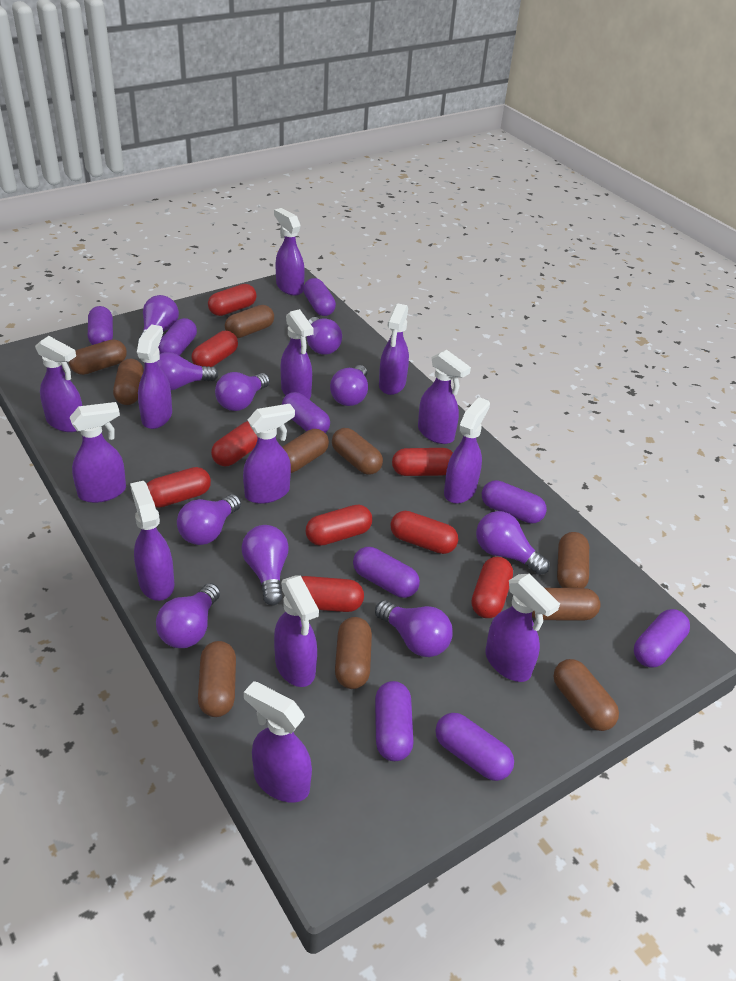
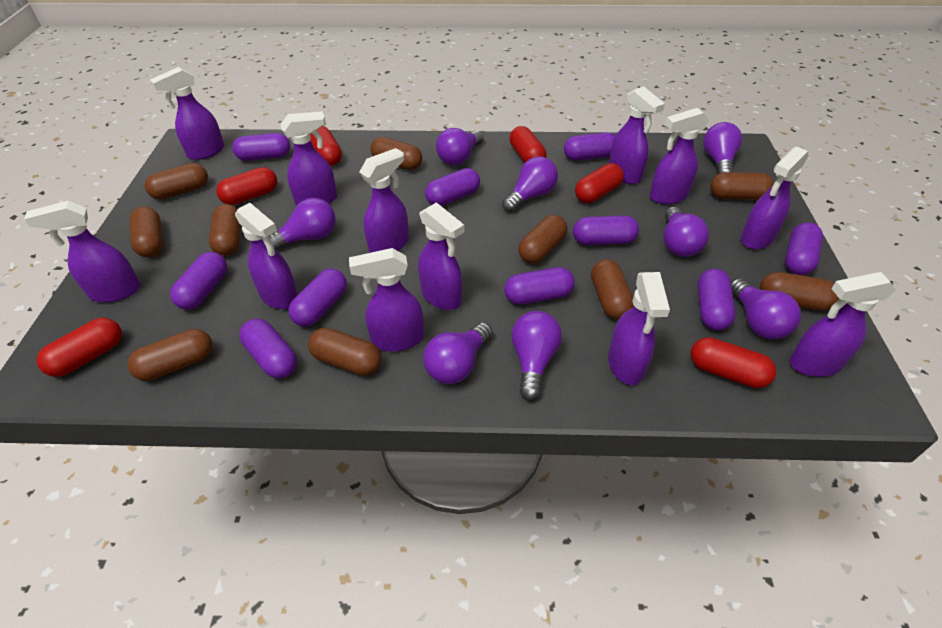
purple capsule: 9 -> 10
purple light bulb: 10 -> 8
purple spray bottle: 13 -> 12
red capsule: 9 -> 6

